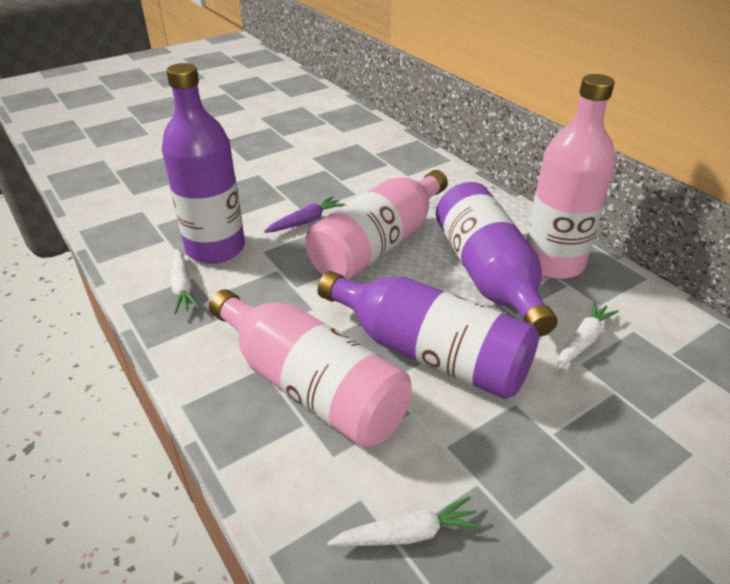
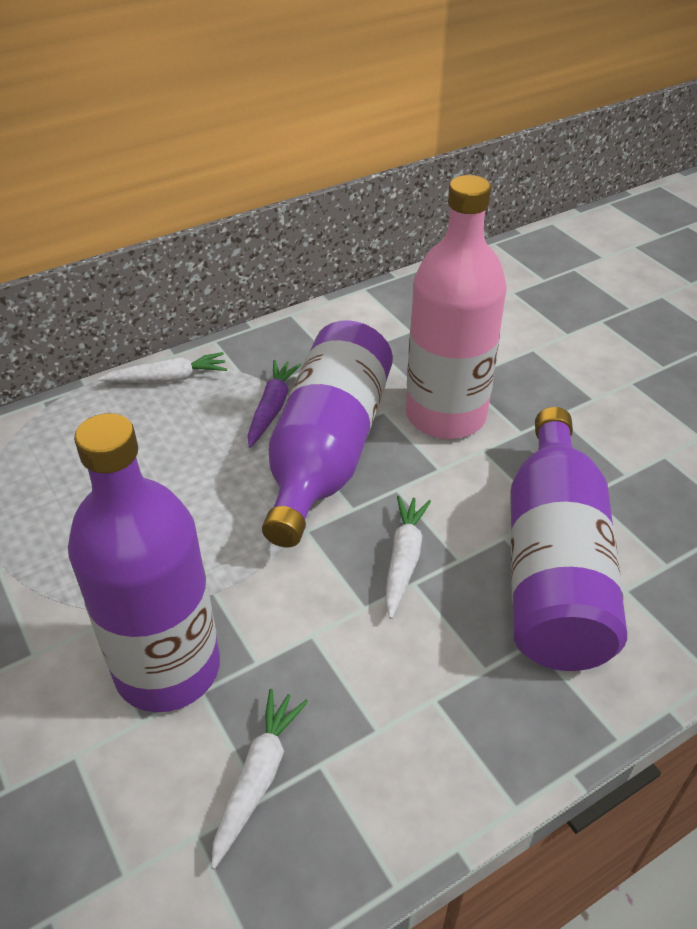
pink bottle: 3 -> 1

